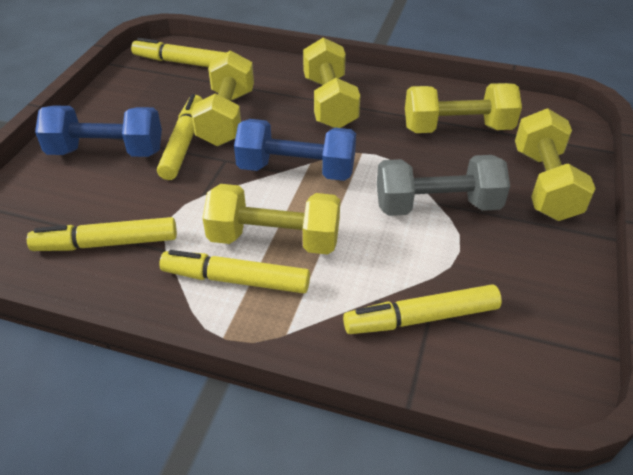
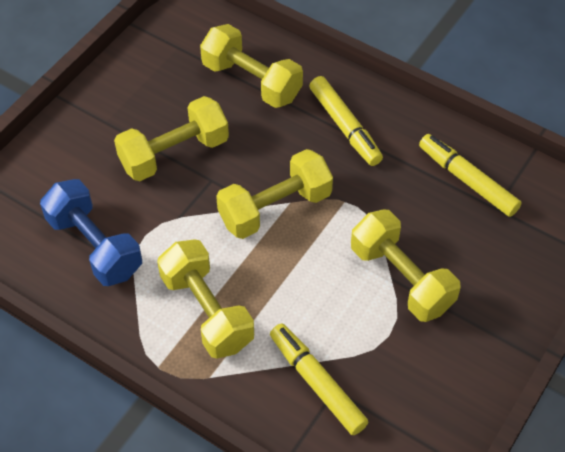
blue dumbbell: 2 -> 1
grey dumbbell: 1 -> 0
yellow marker: 5 -> 3

